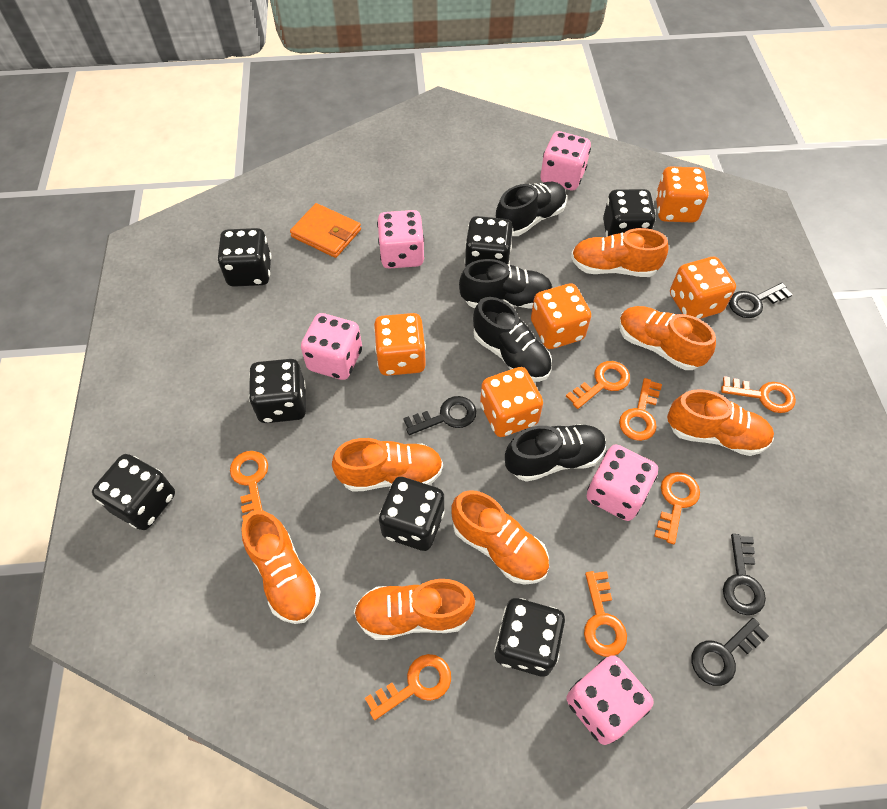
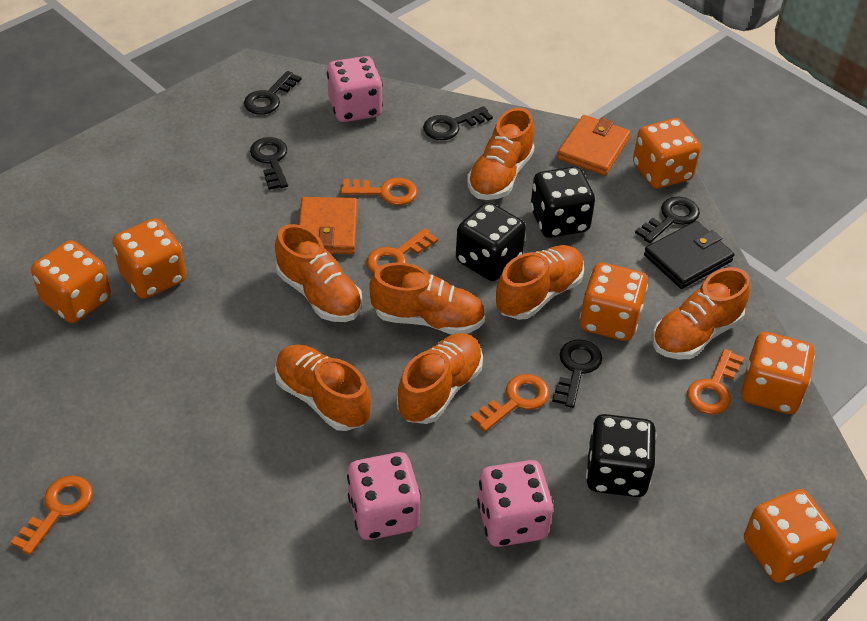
black dice: 7 -> 3
black key: 4 -> 5
black shoe: 4 -> 0
black wallet: 0 -> 1
orange dice: 5 -> 6
orange key: 7 -> 5
orange wallet: 1 -> 2
pink dice: 5 -> 3

